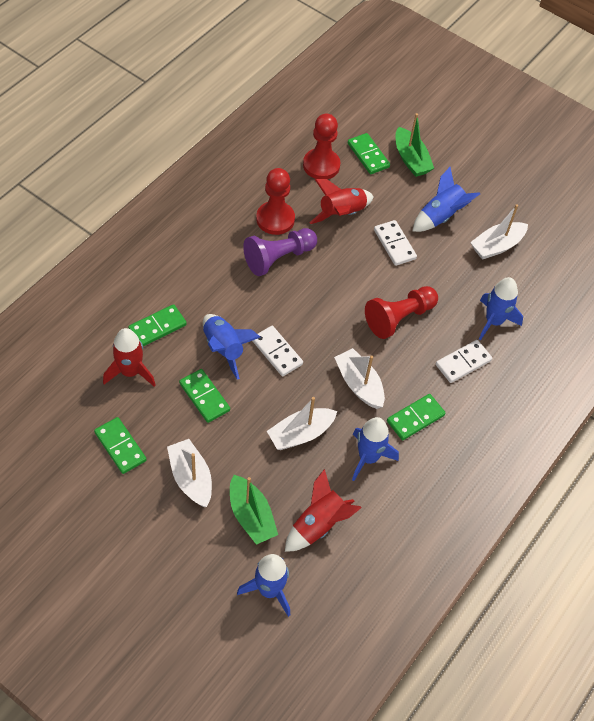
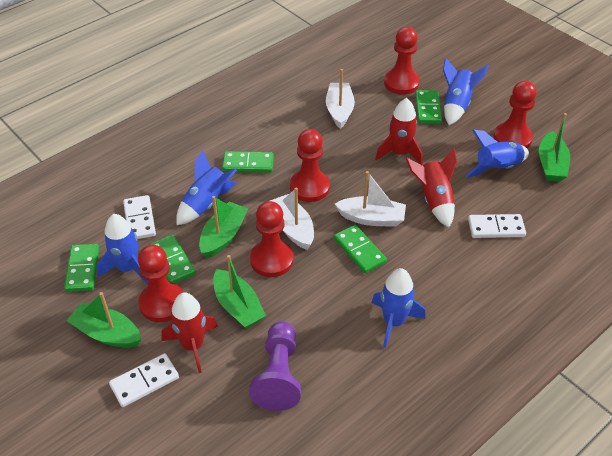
green boat: 2 -> 4
red pawn: 3 -> 5
white boat: 4 -> 3

